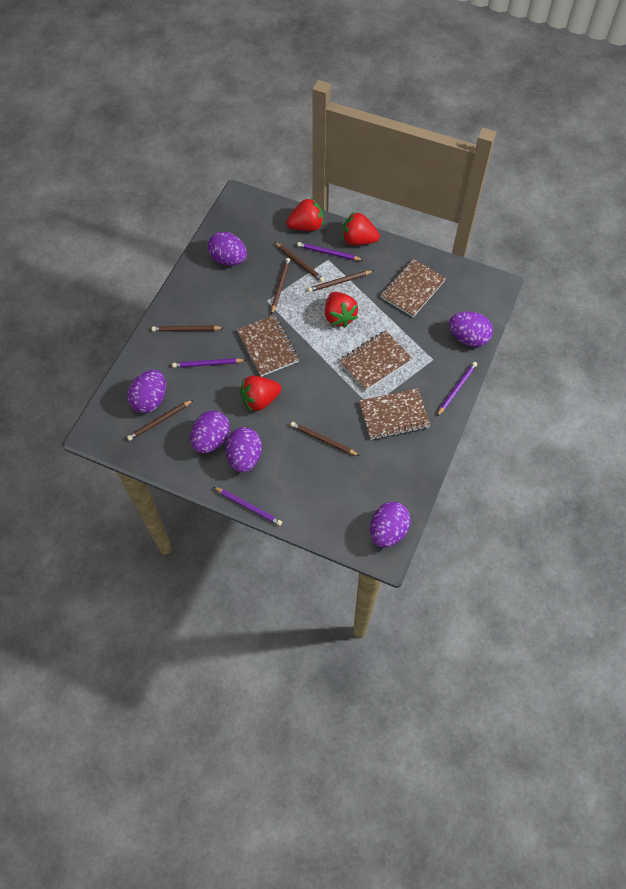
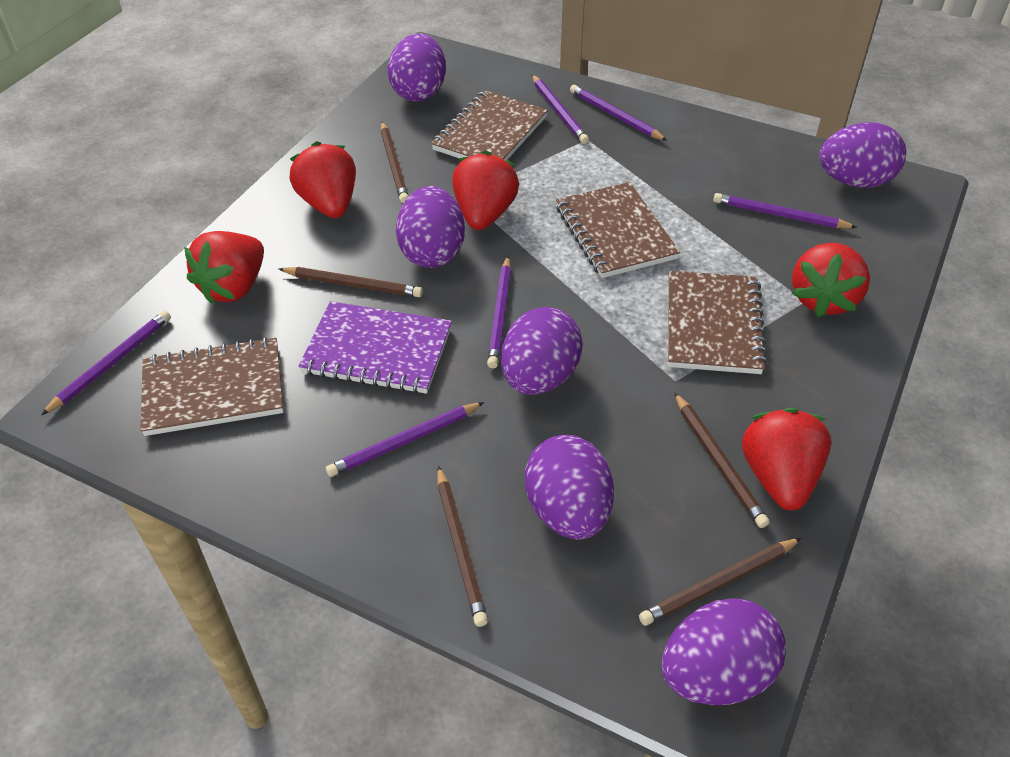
brown pencil: 6 -> 5
purple notebook: 0 -> 1
purple pencil: 4 -> 6
red strawberry: 4 -> 5

